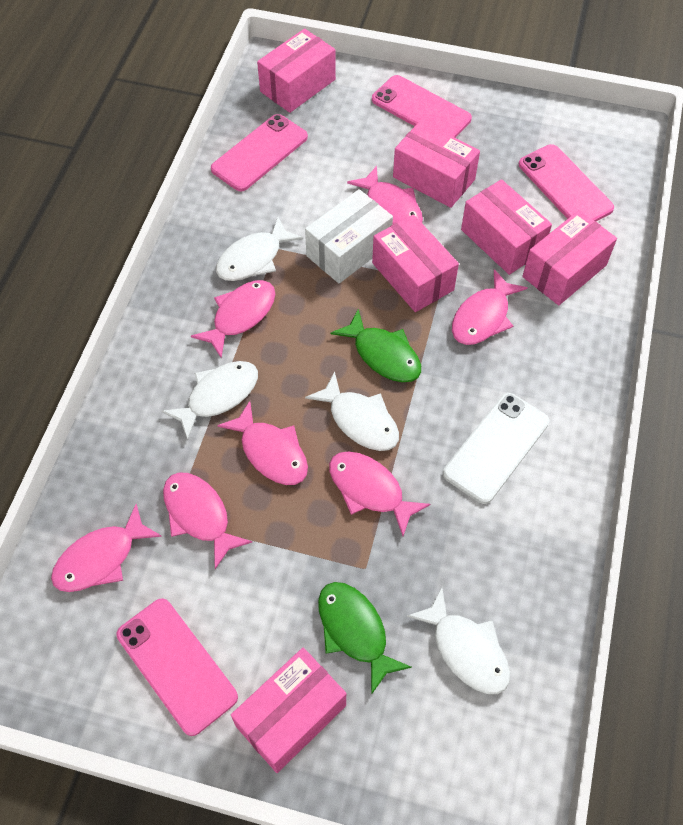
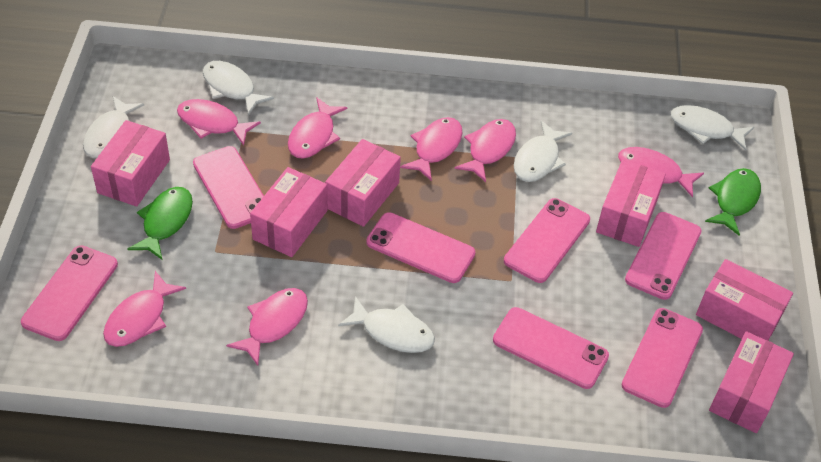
pink phone: 4 -> 7
white box: 1 -> 0
white fish: 4 -> 5
white phone: 1 -> 0

